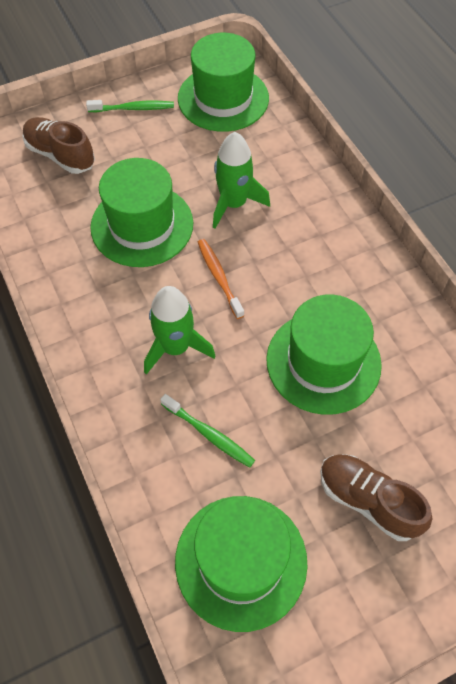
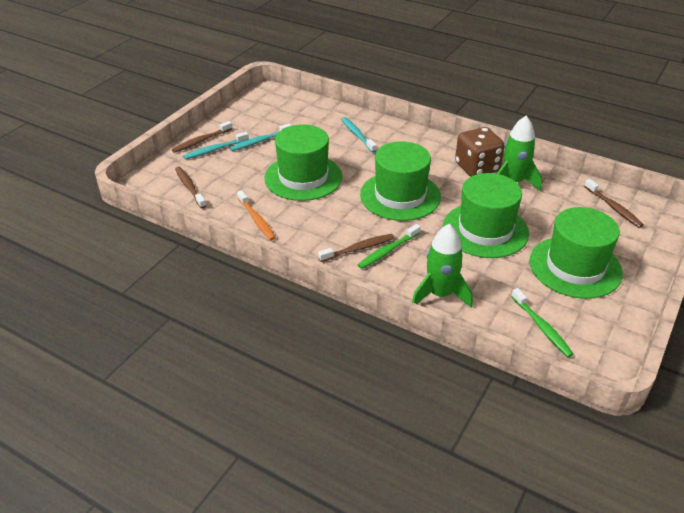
brown dice: 0 -> 1
brown shoe: 2 -> 0
brown toothbrush: 0 -> 4
turquoise toothbrush: 0 -> 3

